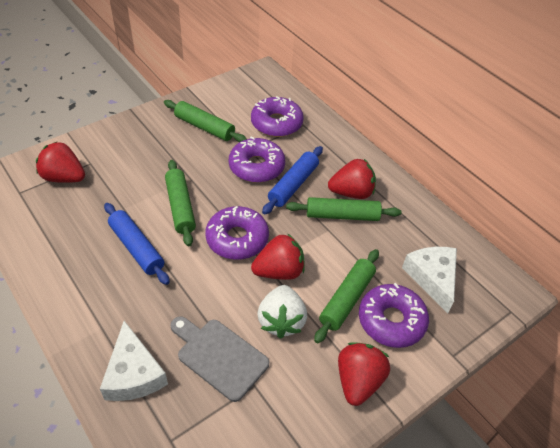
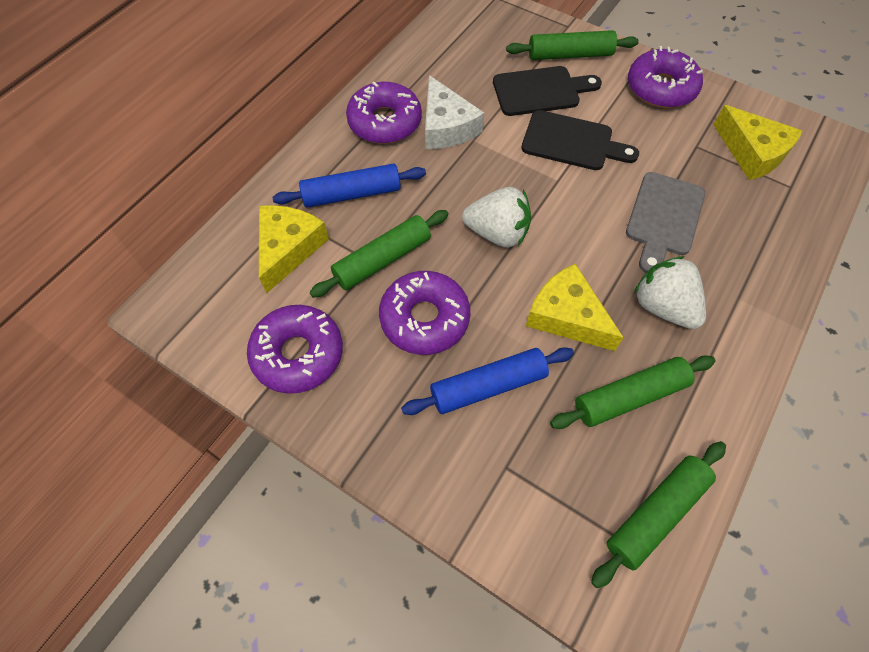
black cutting board: 0 -> 2
red strawberry: 4 -> 0
white cheese: 2 -> 1
white strawberry: 1 -> 2
yellow cheese: 0 -> 3

